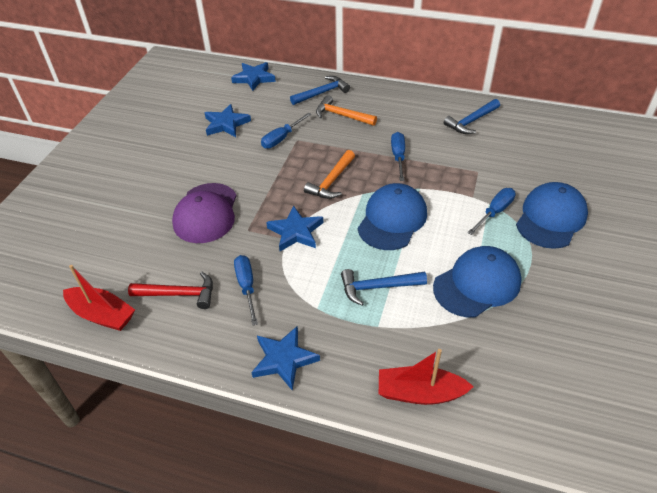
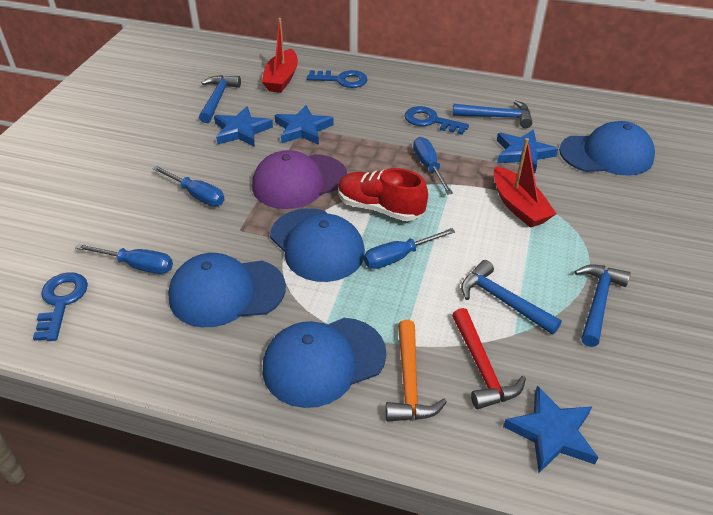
blue cap: 3 -> 4
blue hammer: 3 -> 4
blue key: 0 -> 3
orange hammer: 2 -> 1
red shoe: 0 -> 1

